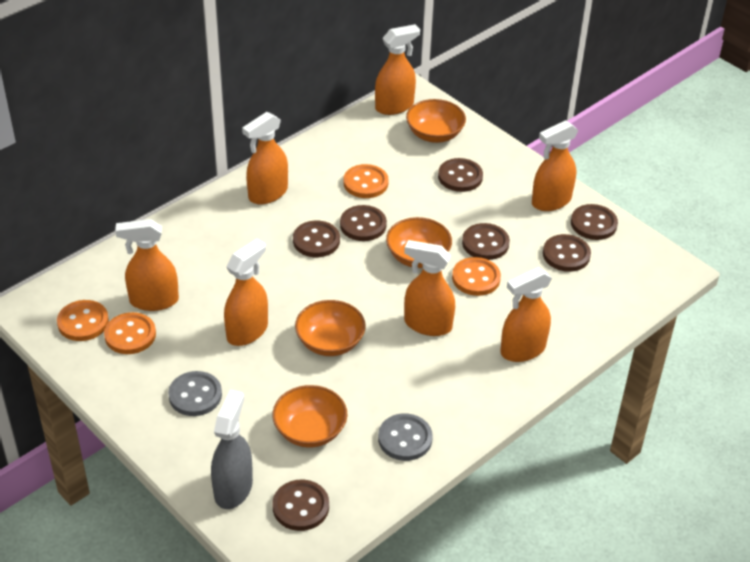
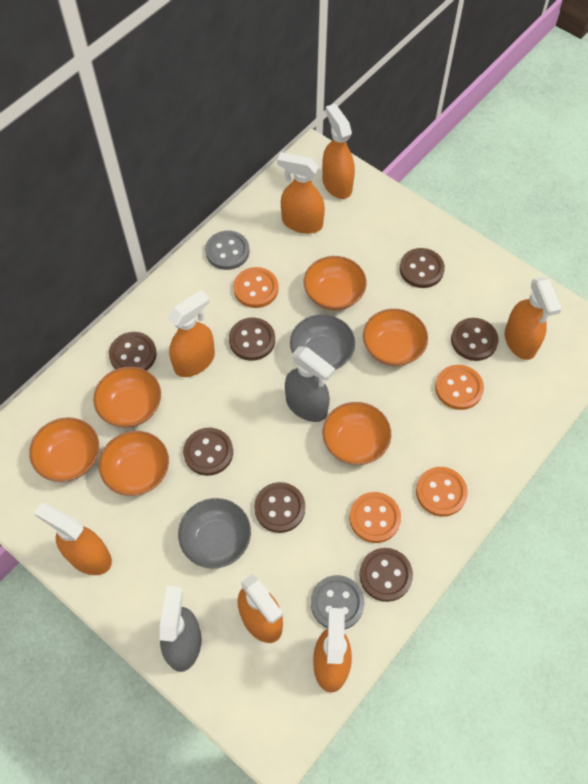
grey bowl: 0 -> 2
grey spray bottle: 1 -> 2
orange bowl: 4 -> 6

